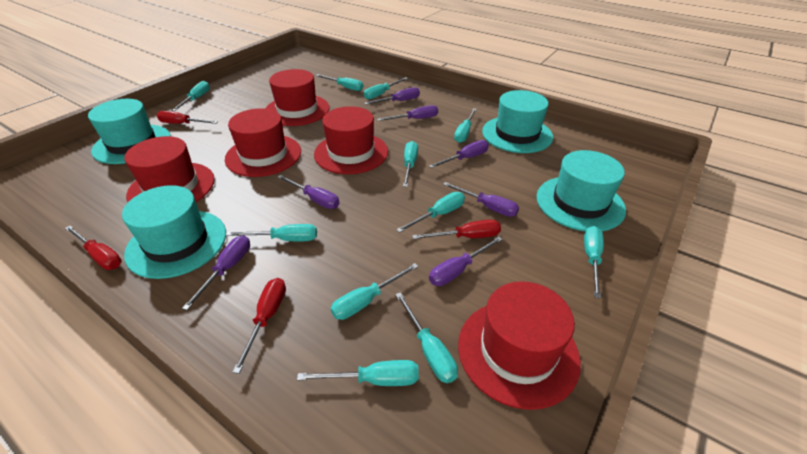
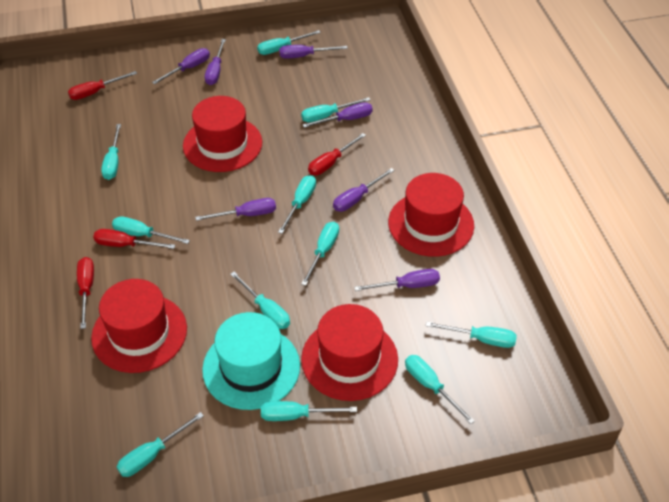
red hat: 5 -> 4
turquoise hat: 4 -> 1

